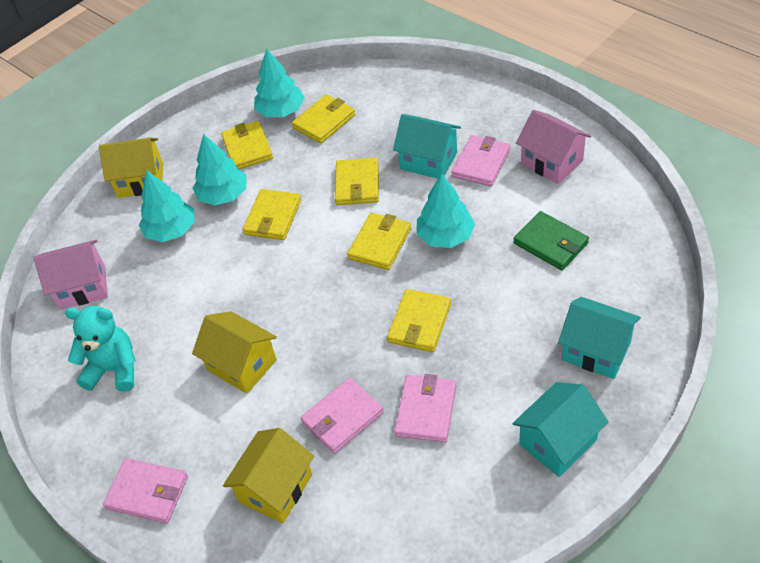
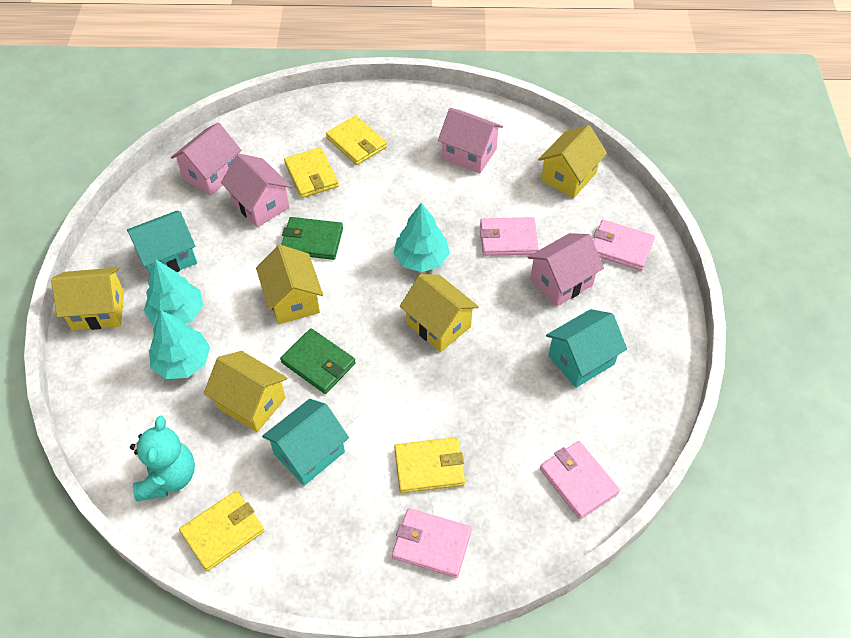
green wallet: 1 -> 2
pink house: 2 -> 4
turquoise tree: 4 -> 3
yellow house: 3 -> 5
yellow wallet: 6 -> 4

